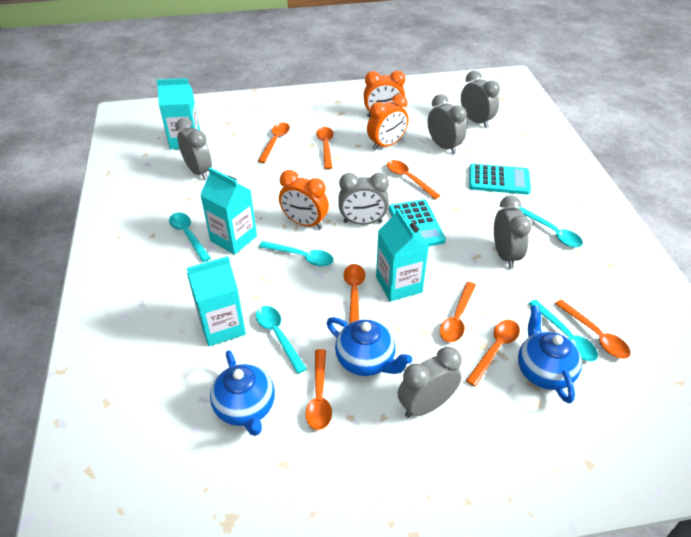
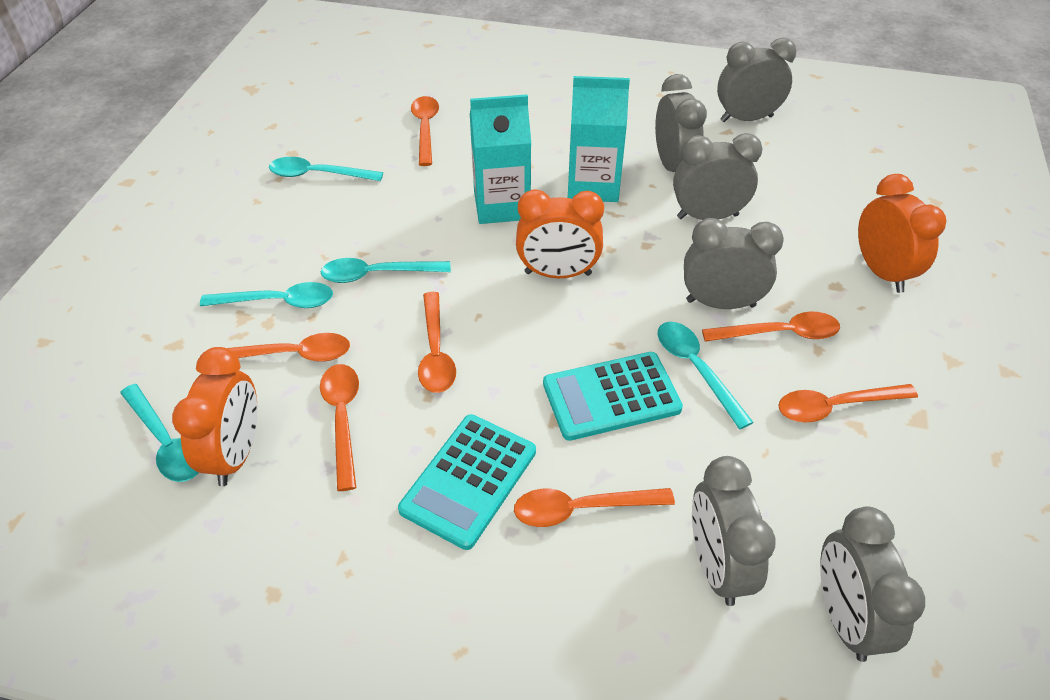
blue teapot: 3 -> 0
orange spoon: 8 -> 7
turquoise carton: 4 -> 2

